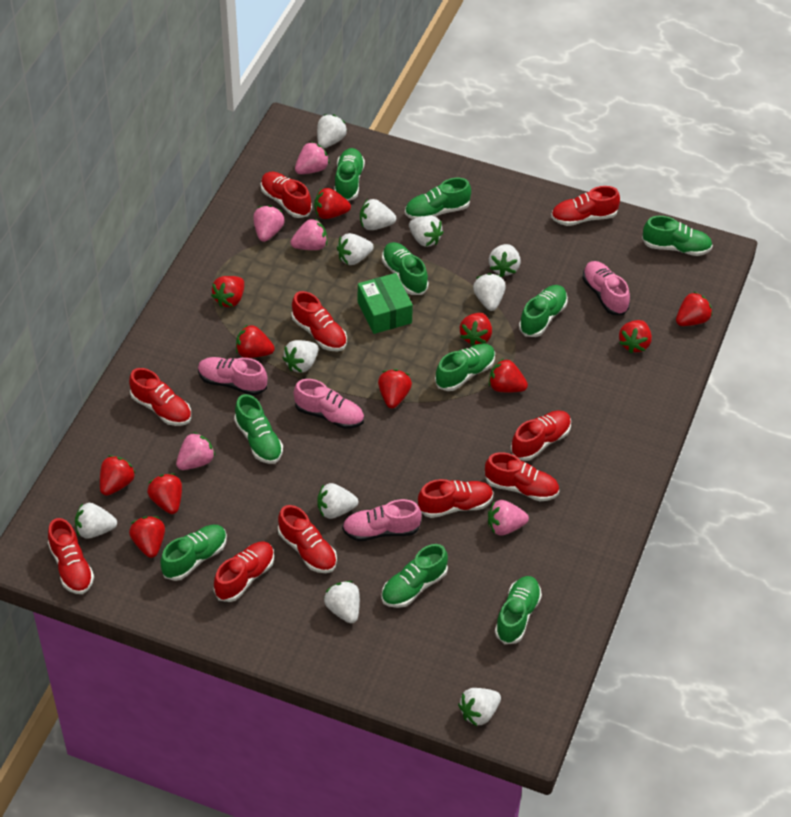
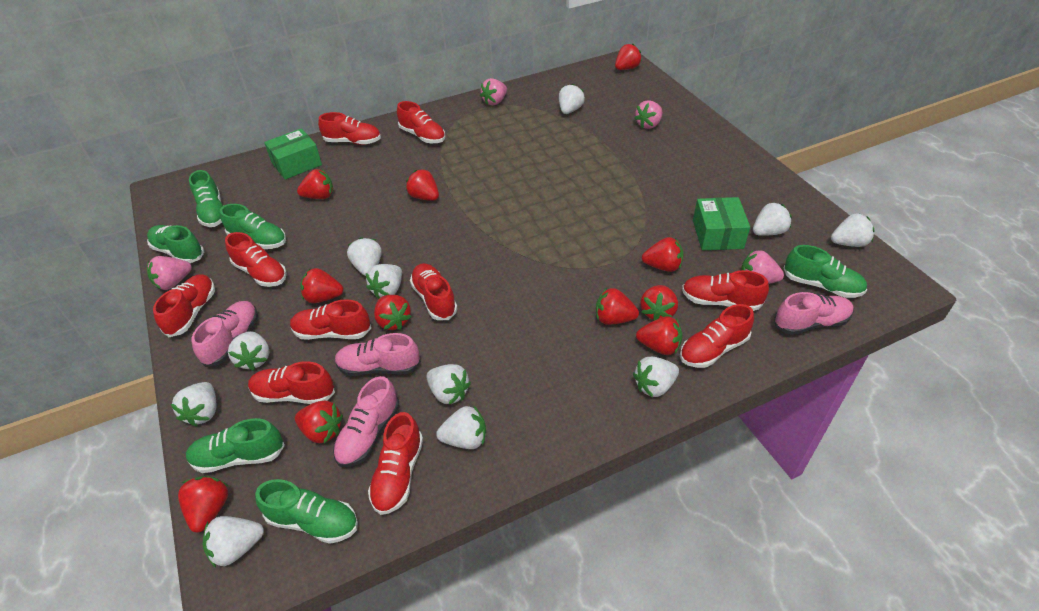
green box: 1 -> 2
green shoe: 10 -> 6
pink strawberry: 5 -> 4

